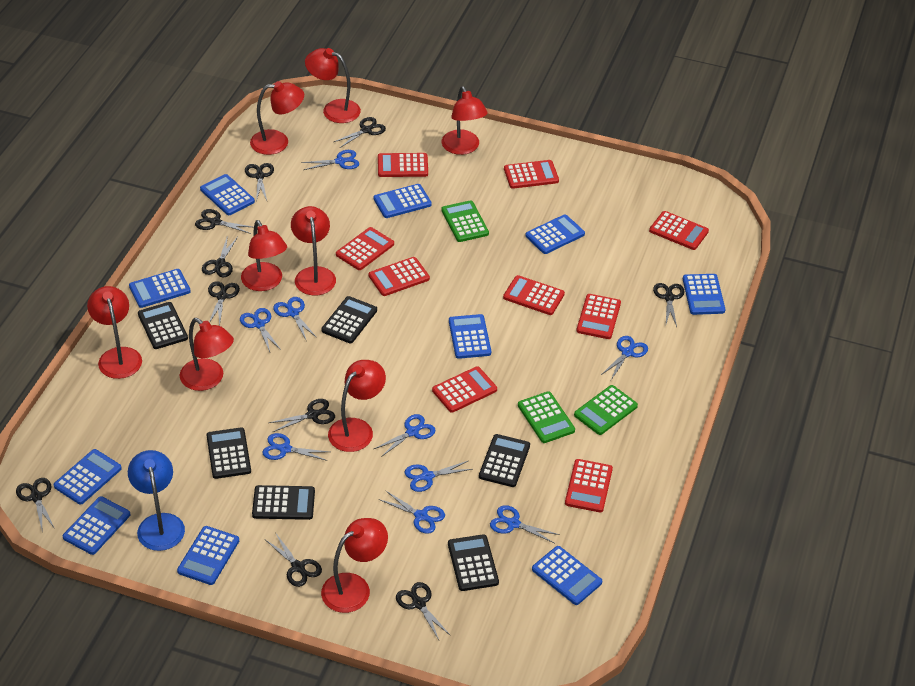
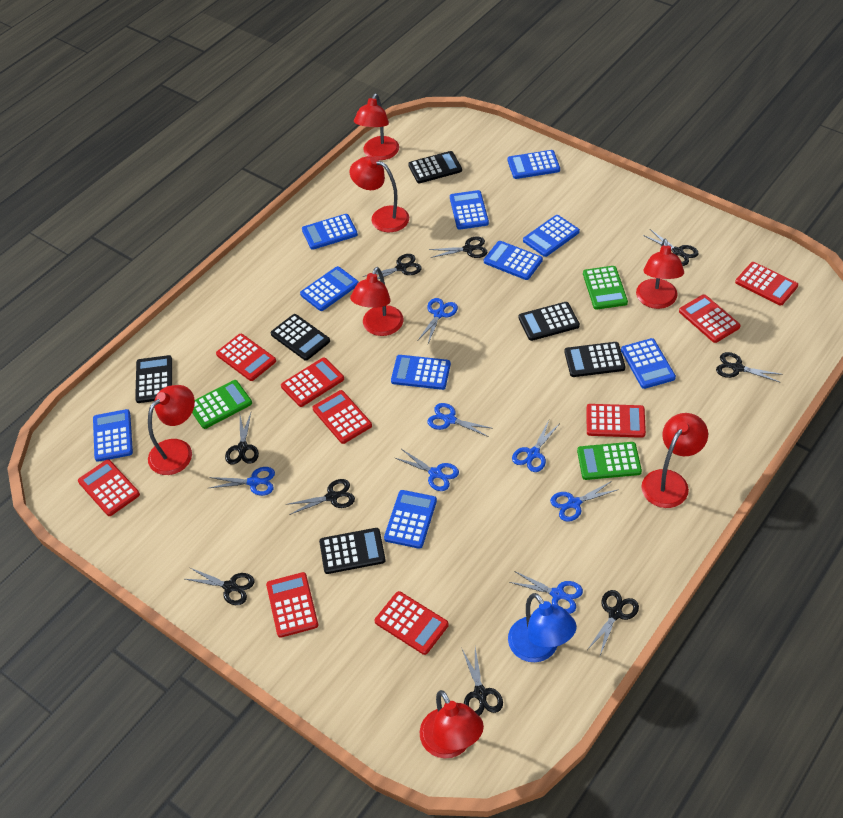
black scissors: 10 -> 9
blue scissors: 9 -> 7
red lamp: 9 -> 7

